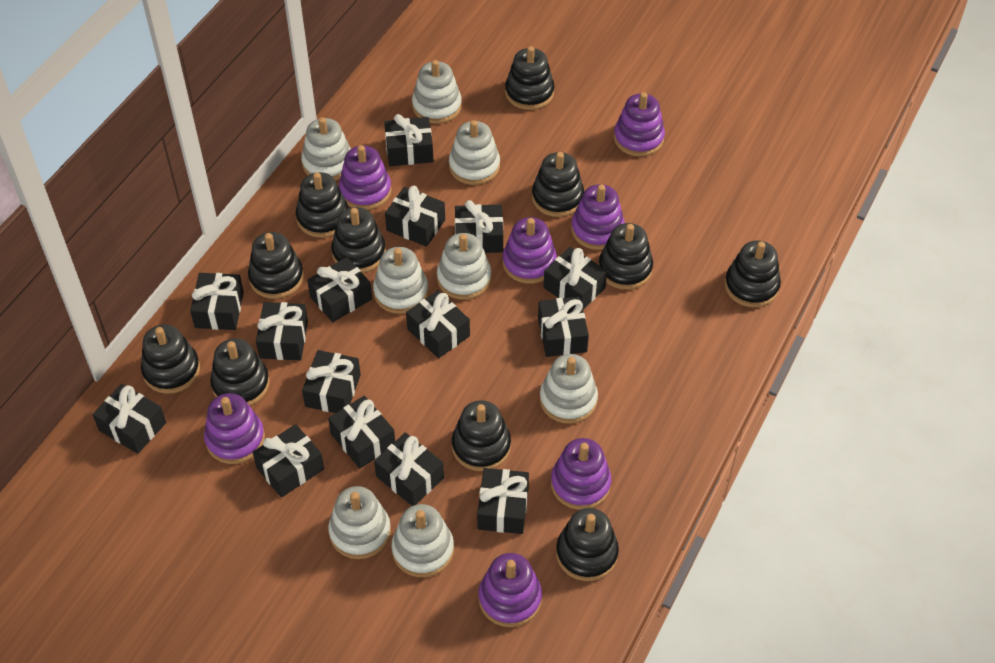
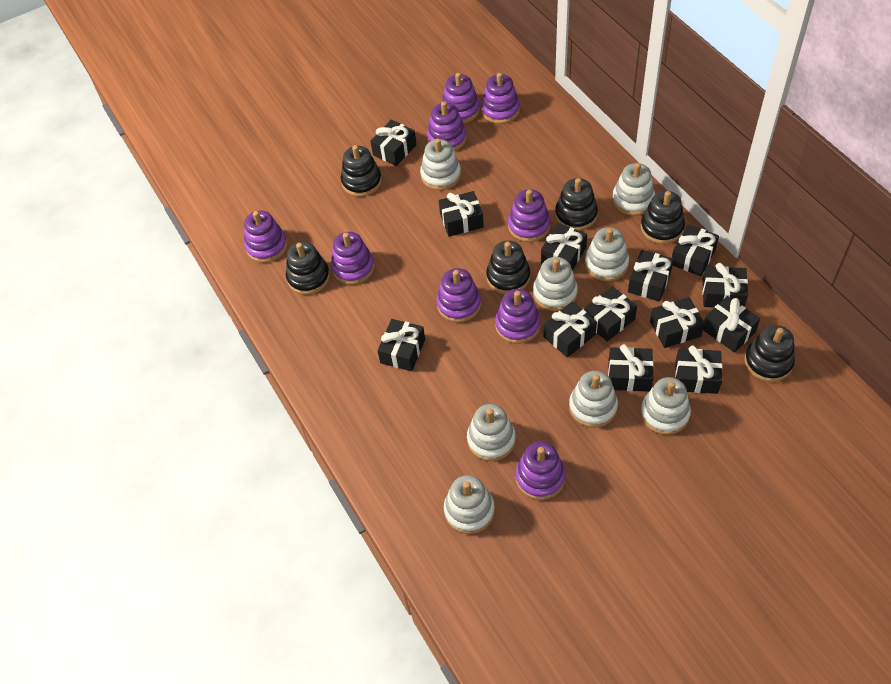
black gift: 15 -> 13
black stacking toy: 11 -> 6
purple stacking toy: 7 -> 9

